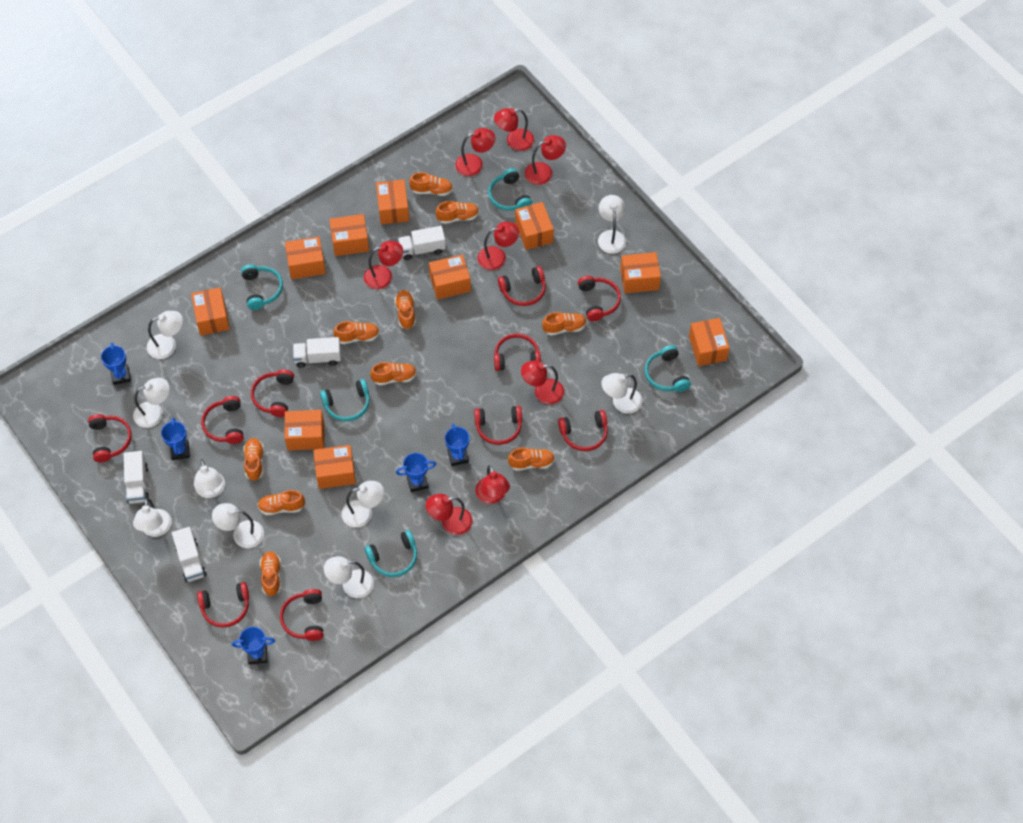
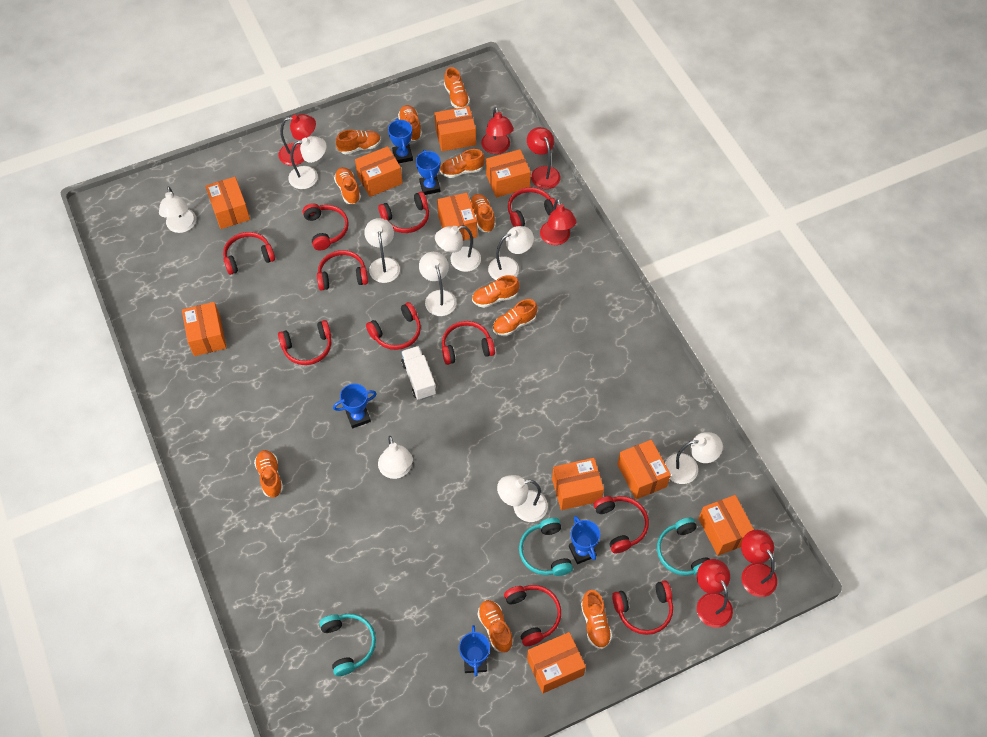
orange shoe: 10 -> 11
red headphones: 10 -> 11
red lamp: 8 -> 6
turquoise headphones: 5 -> 3
white truck: 4 -> 1

